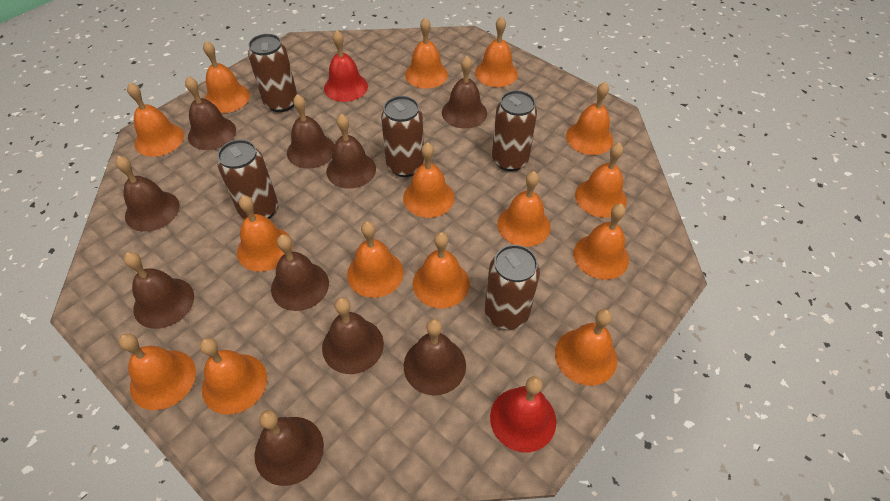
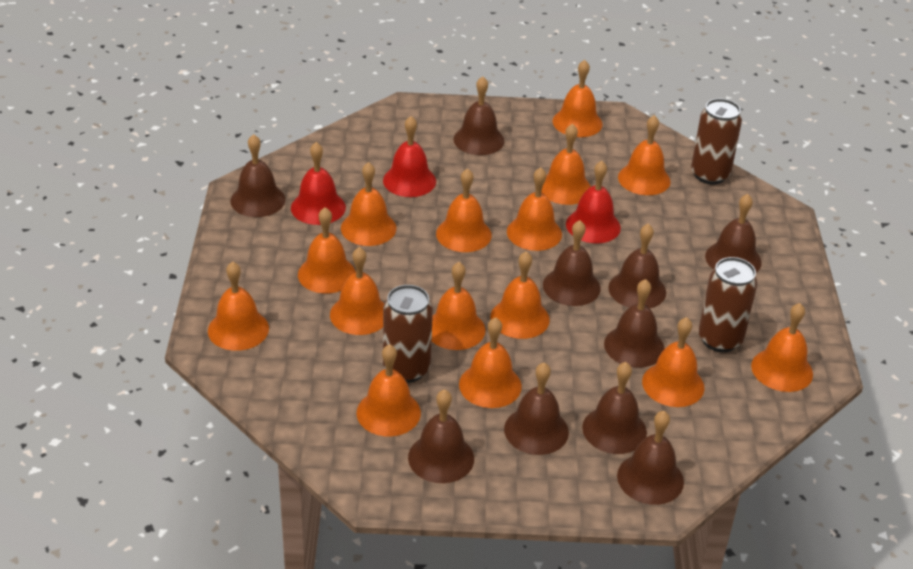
brown can: 5 -> 3
red bell: 2 -> 3

